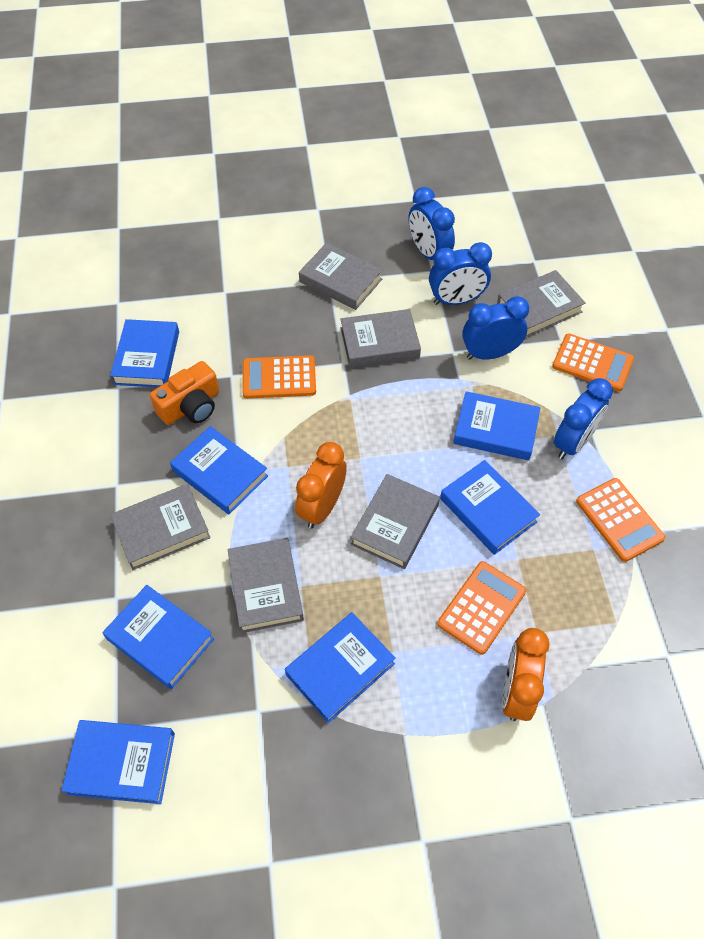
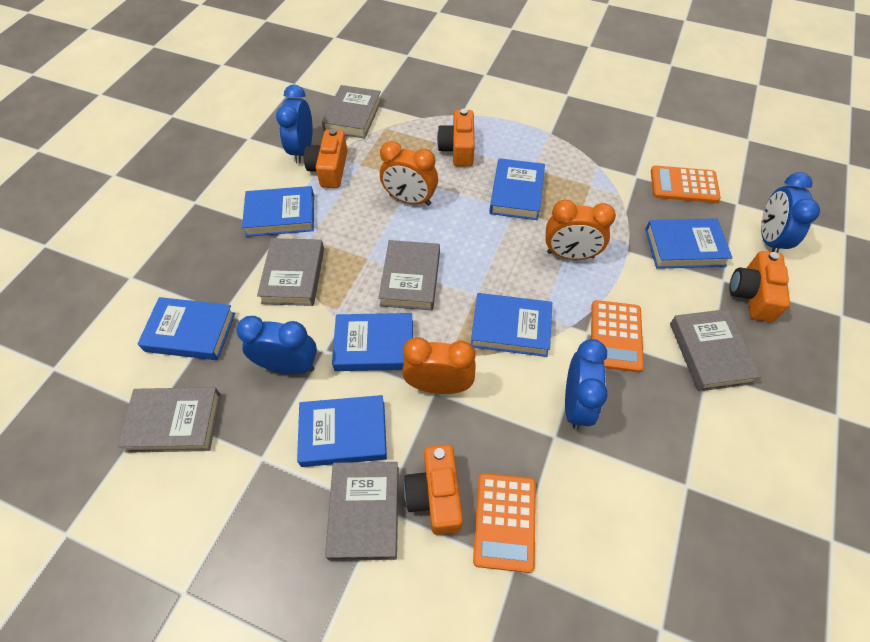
orange calculator: 4 -> 3
orange camera: 1 -> 4
orange clock: 2 -> 3

